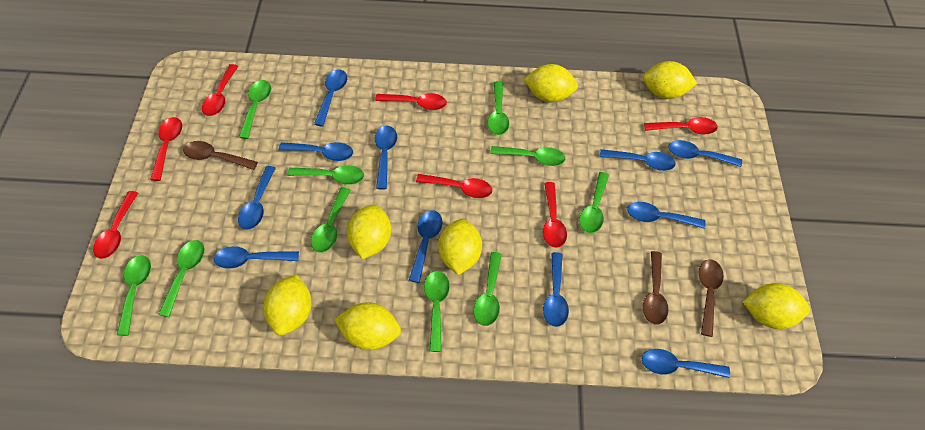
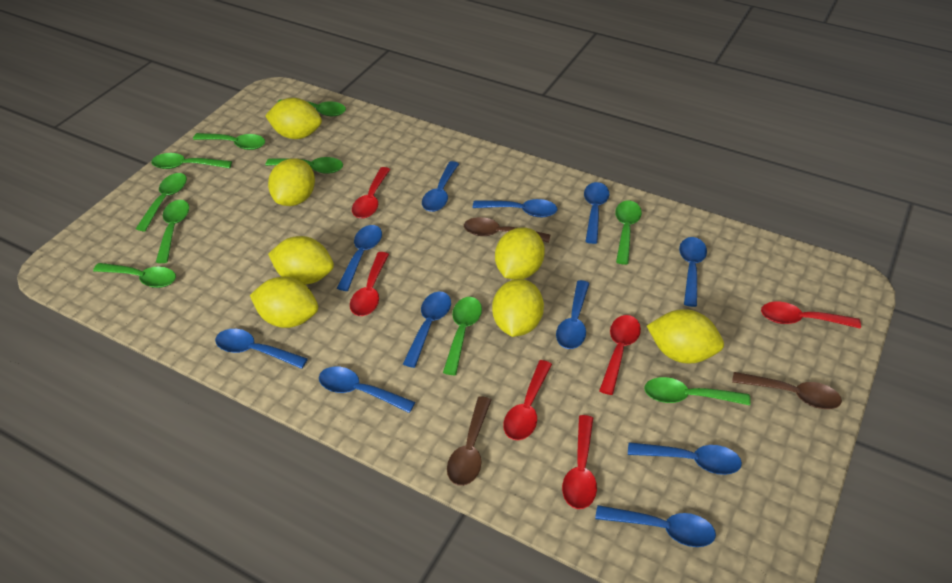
red spoon: 7 -> 6

